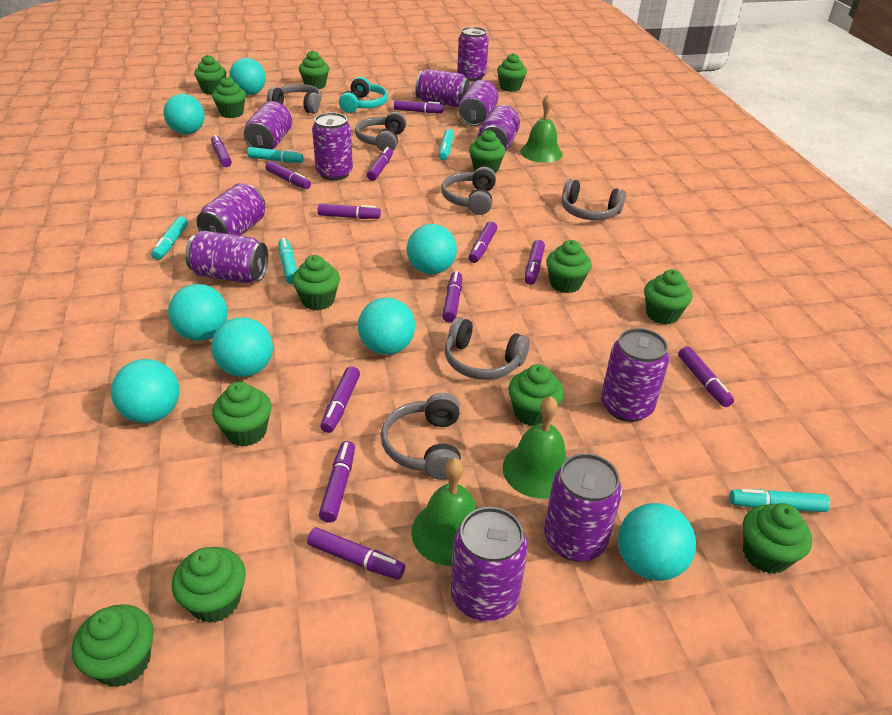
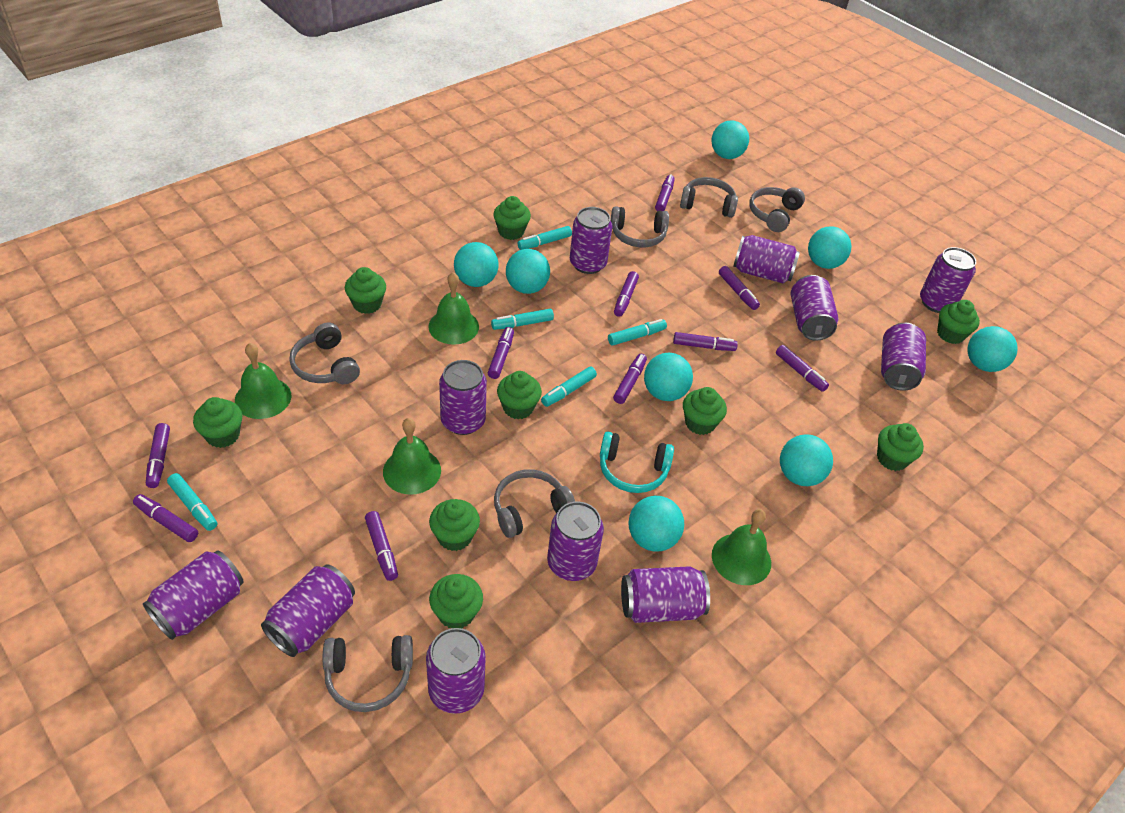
green bell: 3 -> 4
green cupcake: 13 -> 9
purple marker: 12 -> 10

